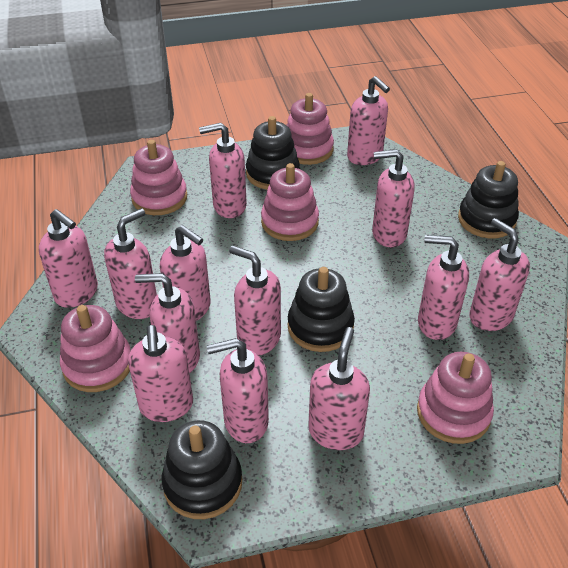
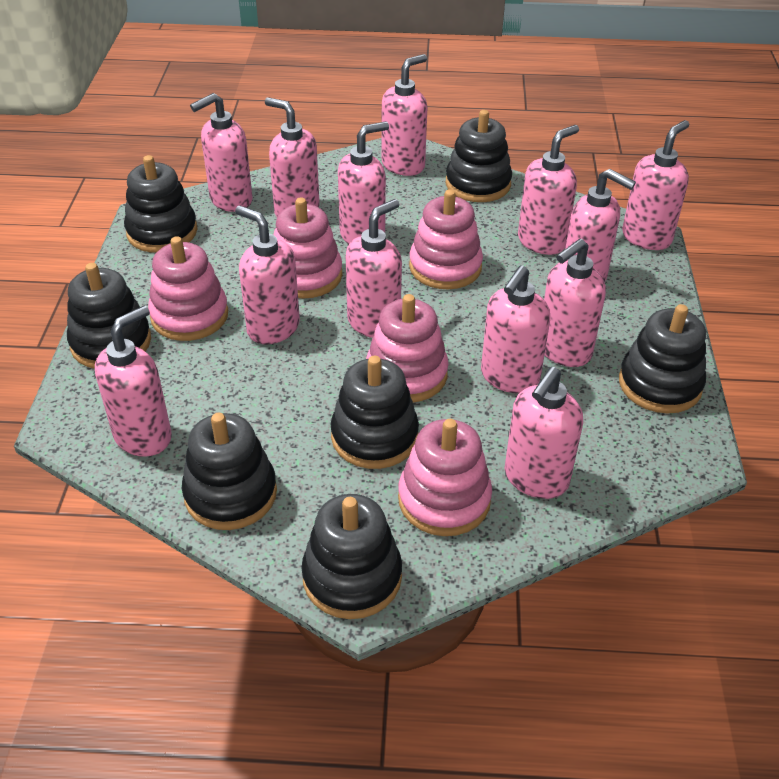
black stacking toy: 4 -> 7

